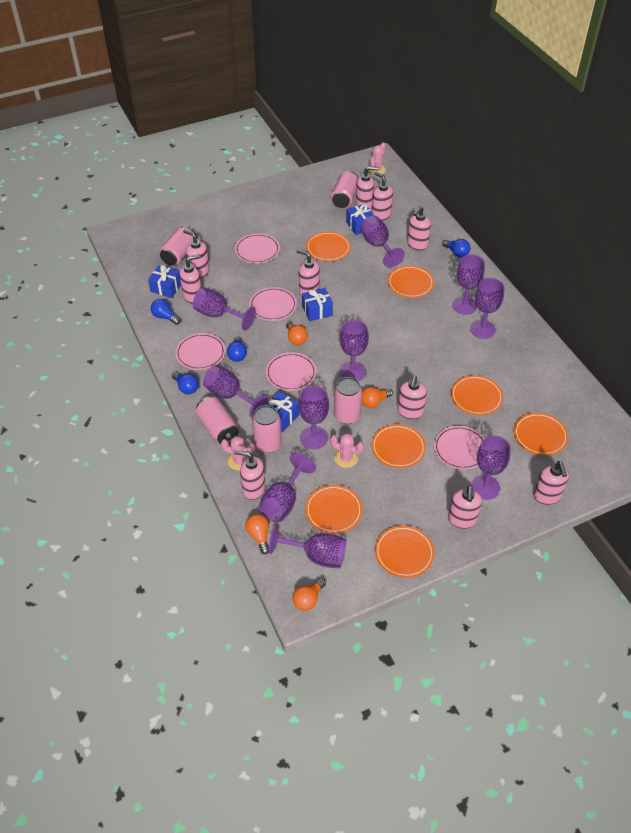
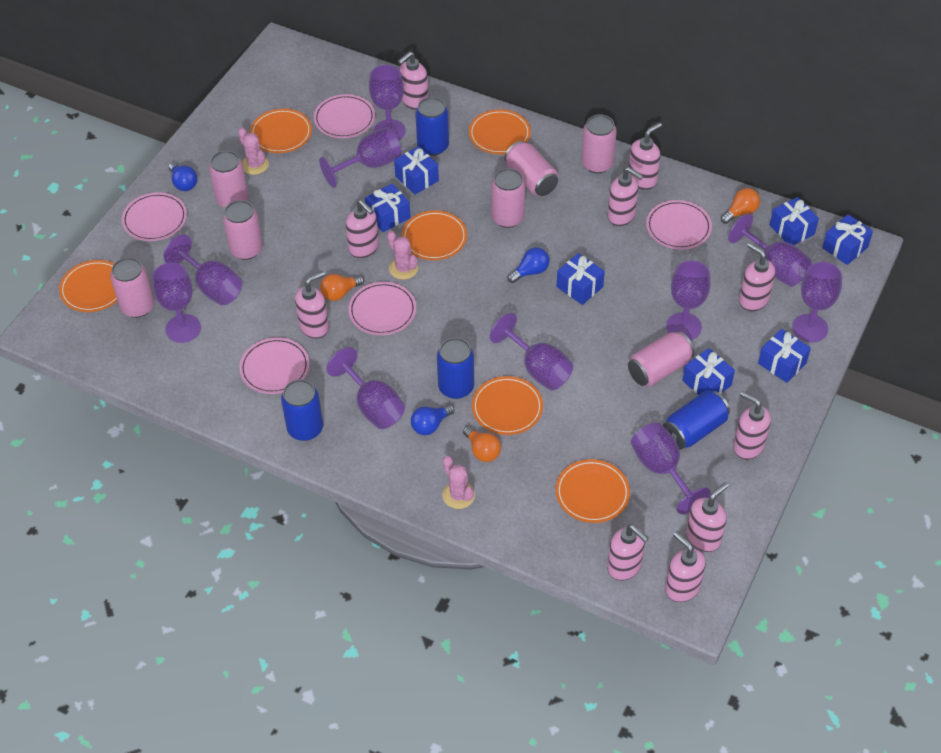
blue can: 0 -> 4
blue gift: 4 -> 7
blue light bulb: 4 -> 3
orange light bulb: 4 -> 3
orange plate: 7 -> 6
pink can: 5 -> 7

